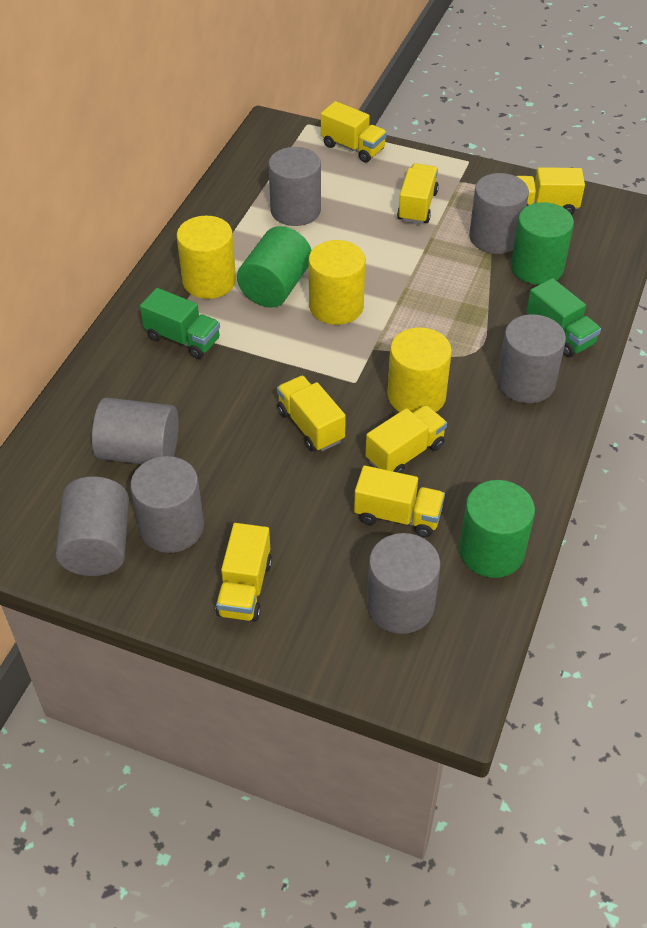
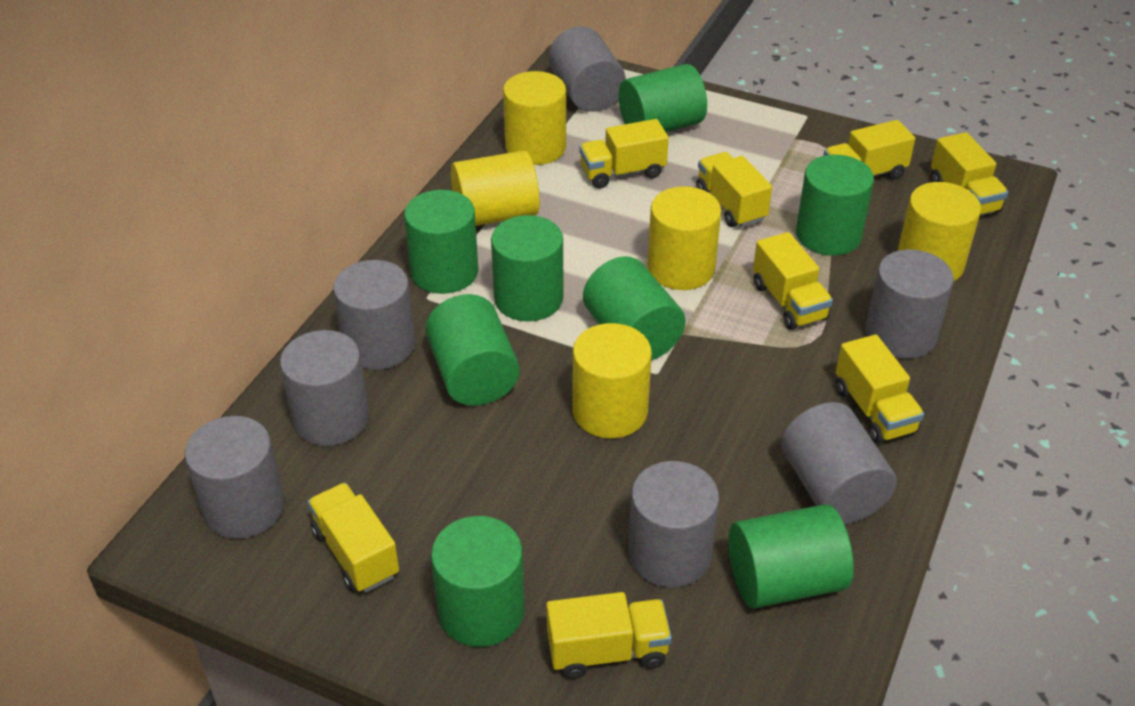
green cylinder: 3 -> 8
green truck: 2 -> 0
yellow cylinder: 3 -> 5
yellow truck: 7 -> 8

